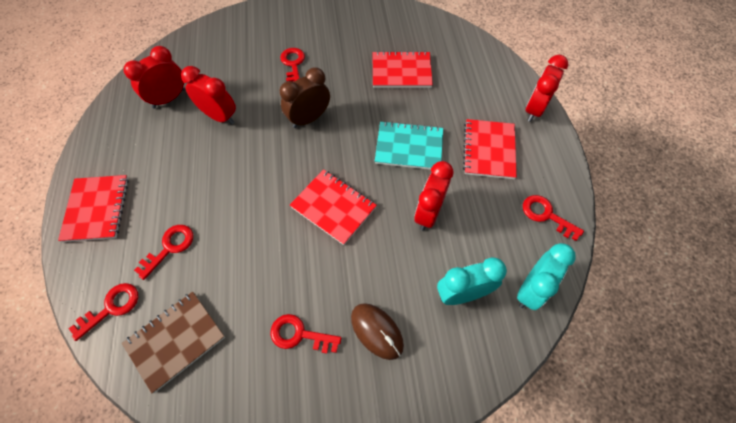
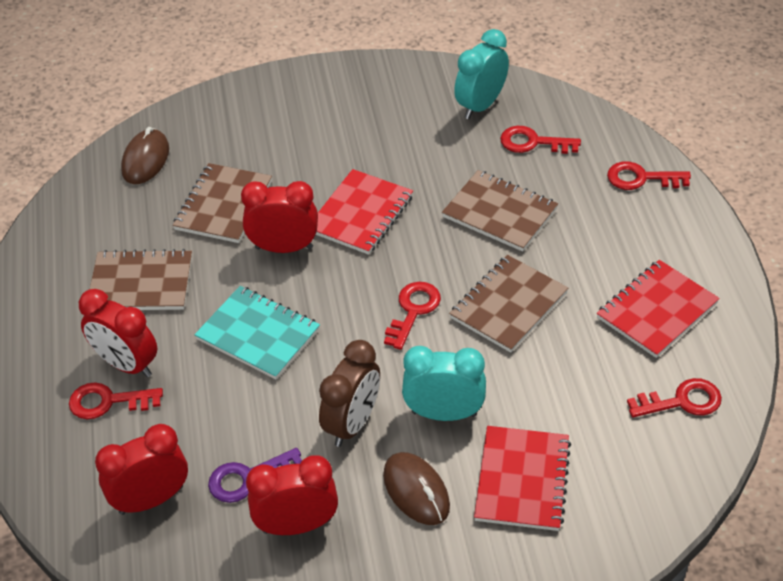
brown mouse: 1 -> 2
brown notebook: 1 -> 4
purple key: 0 -> 1
red notebook: 4 -> 3

